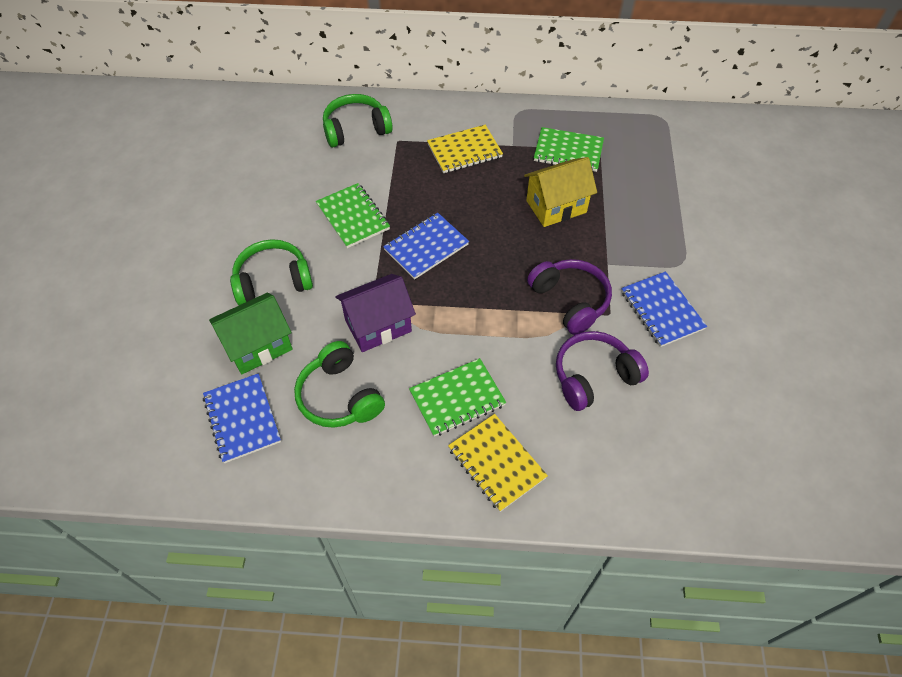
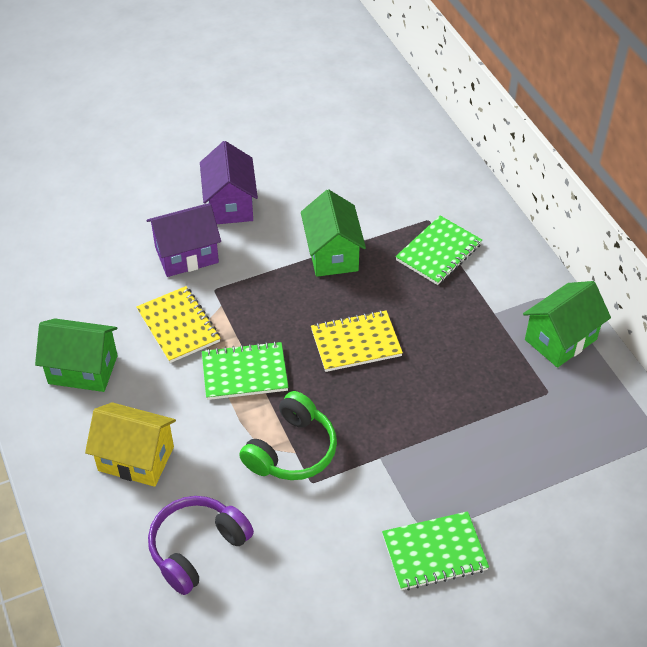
blue notebook: 3 -> 0
green headphones: 3 -> 1
green house: 1 -> 3
purple headphones: 2 -> 1
purple house: 1 -> 2

